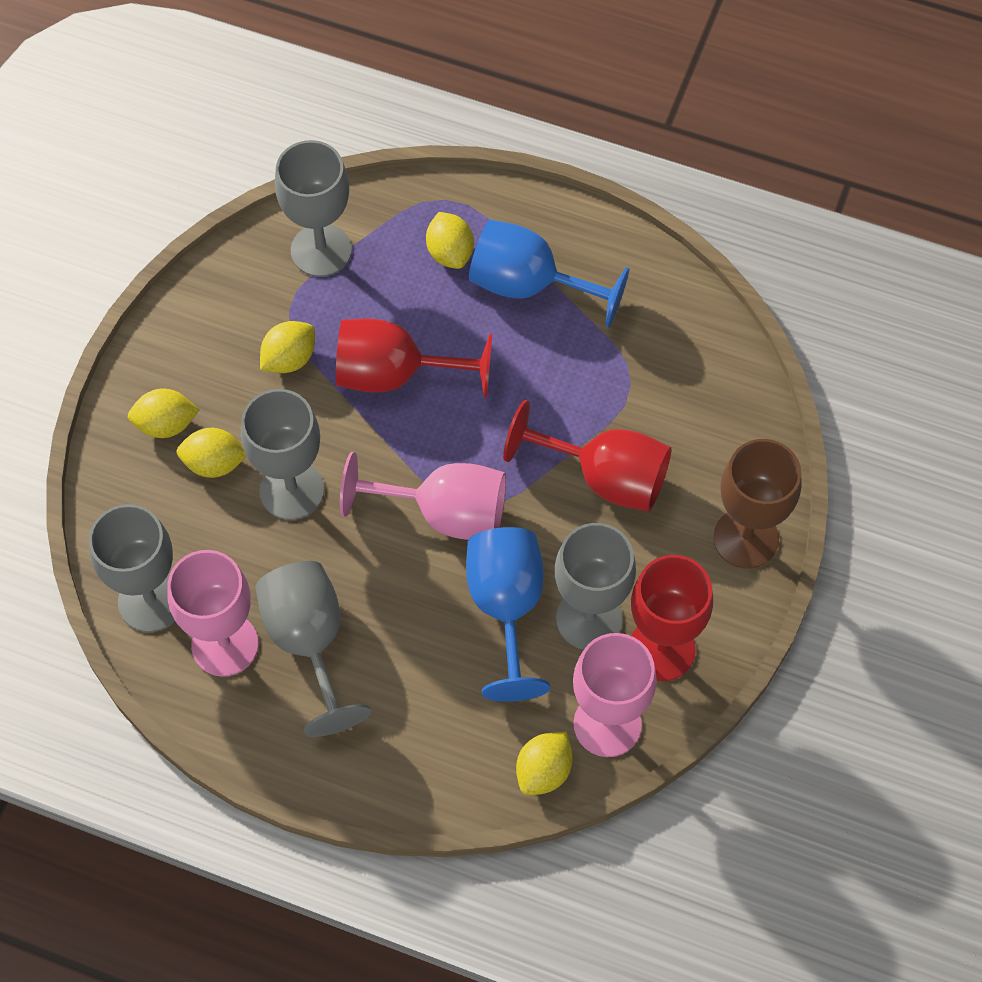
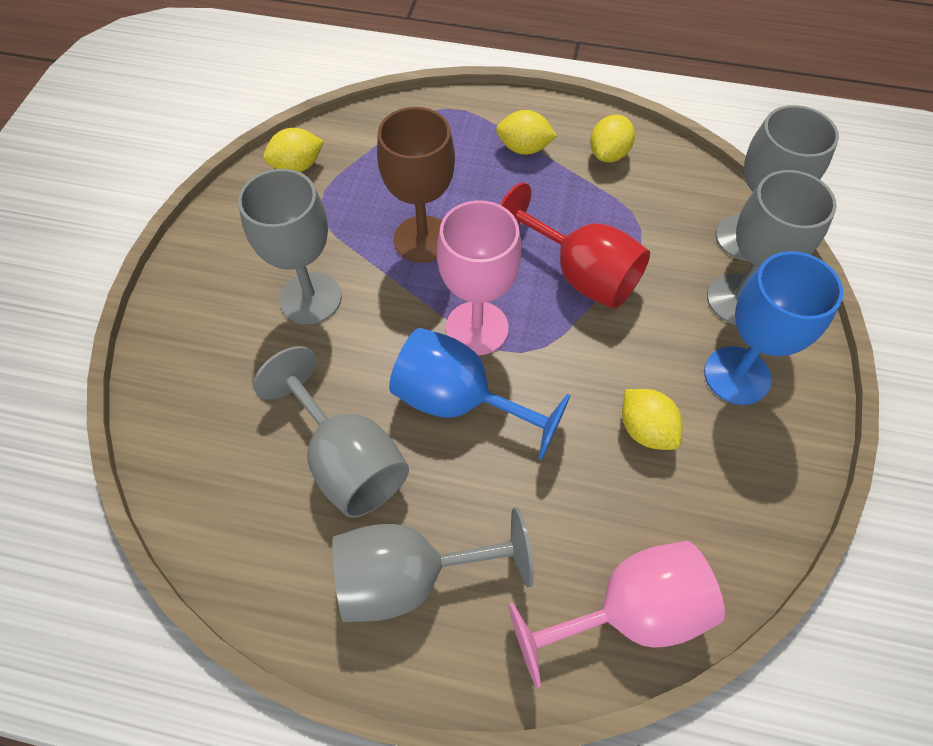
pink goblet: 3 -> 2
red goblet: 3 -> 1
yellow lemon: 5 -> 4

